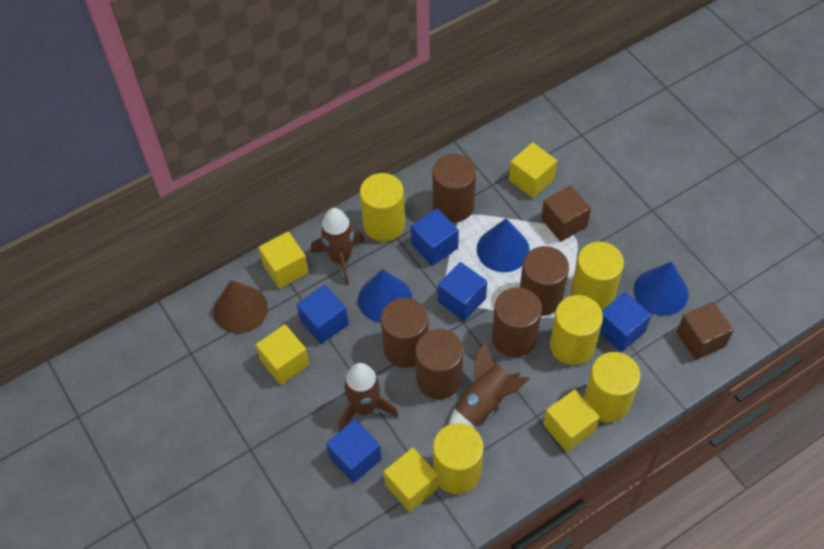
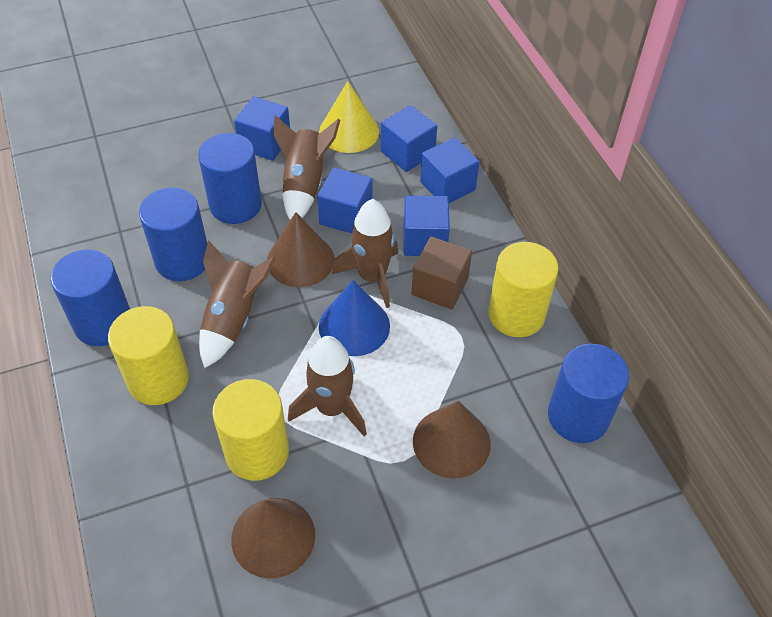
blue cone: 3 -> 1
blue cylinder: 0 -> 4
brown cone: 1 -> 3
brown cube: 2 -> 1
brown cylinder: 5 -> 0
brown rocket: 3 -> 4
yellow cone: 0 -> 1
yellow cube: 5 -> 0
yellow cylinder: 5 -> 3

